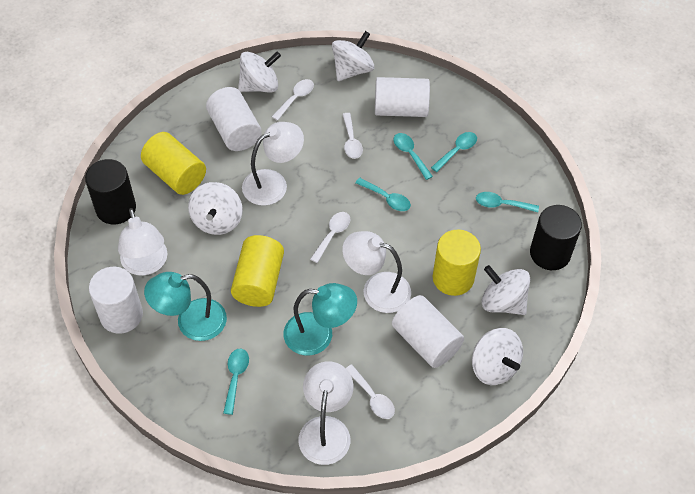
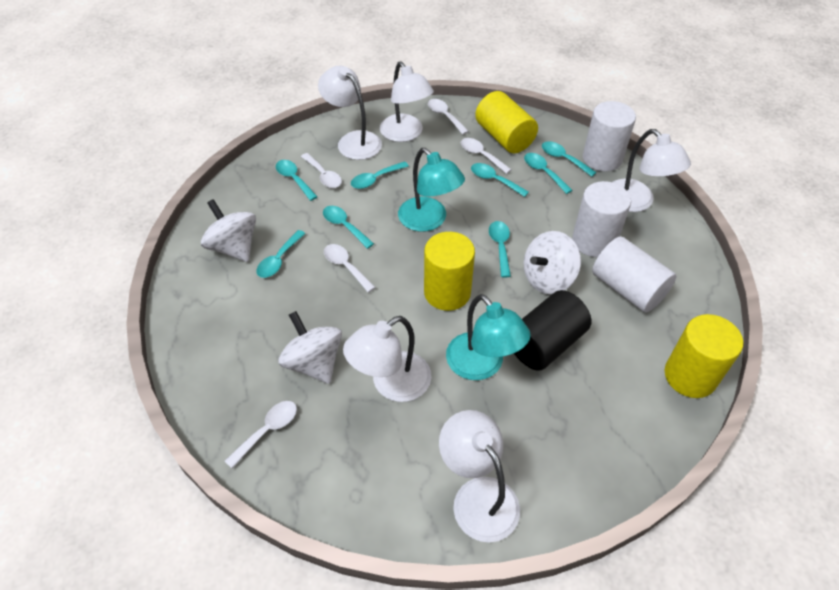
black cylinder: 2 -> 1
turquoise spoon: 5 -> 8
white cylinder: 4 -> 3
white lamp: 4 -> 5
white spinning top: 5 -> 3
white spoon: 4 -> 5

